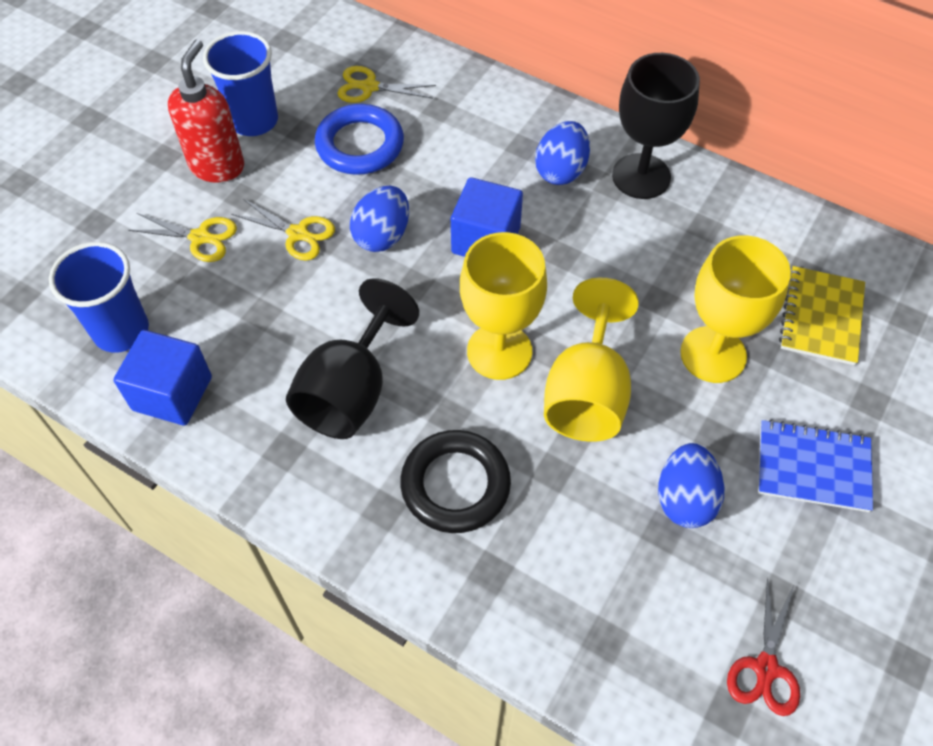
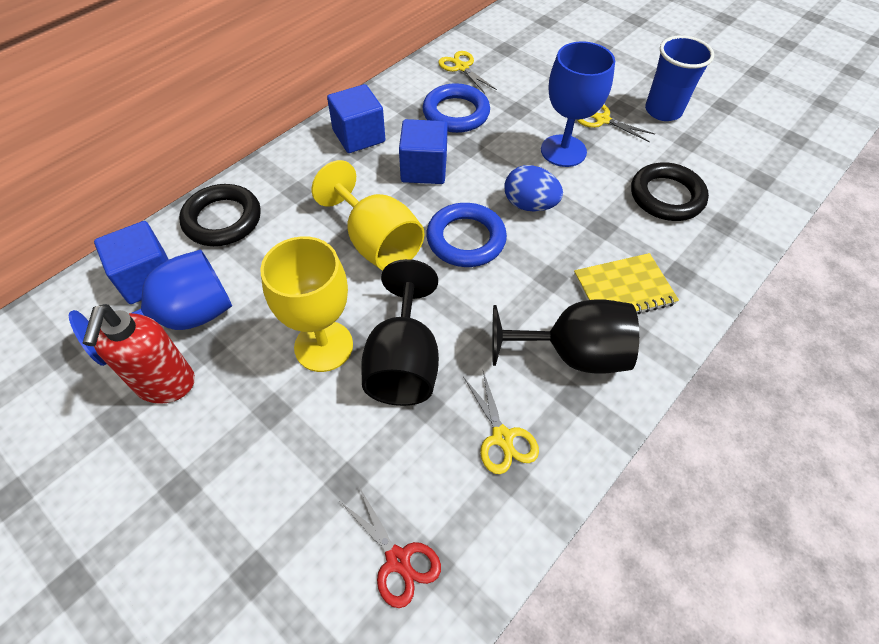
black ring: 1 -> 2
blue cube: 2 -> 3
blue cup: 2 -> 1
blue egg: 3 -> 1
blue goblet: 0 -> 2
blue notebook: 1 -> 0
blue ring: 1 -> 2
yellow goblet: 3 -> 2

